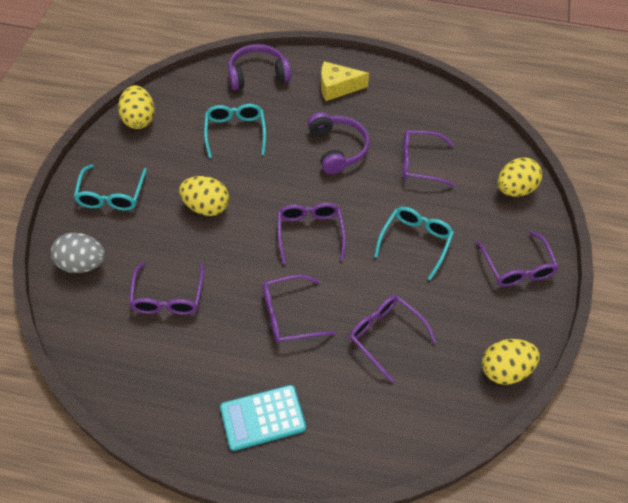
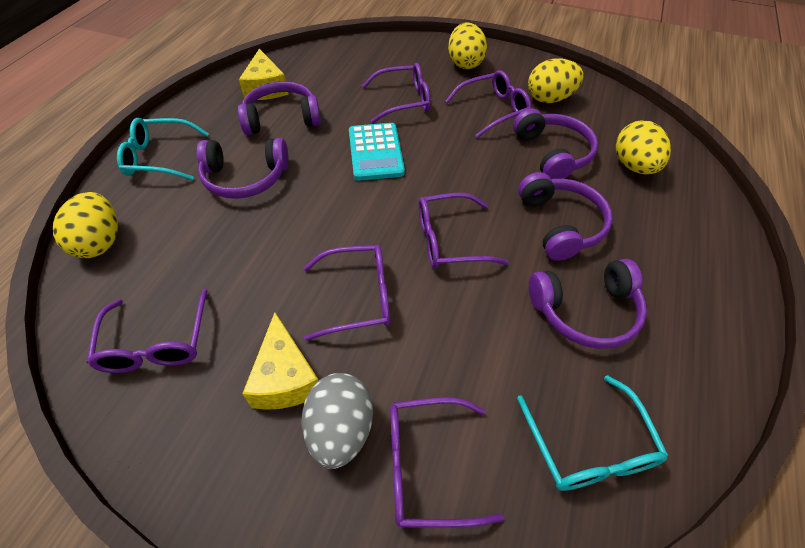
purple headphones: 2 -> 5
turquoise glasses: 3 -> 2
yellow cheese: 1 -> 2

